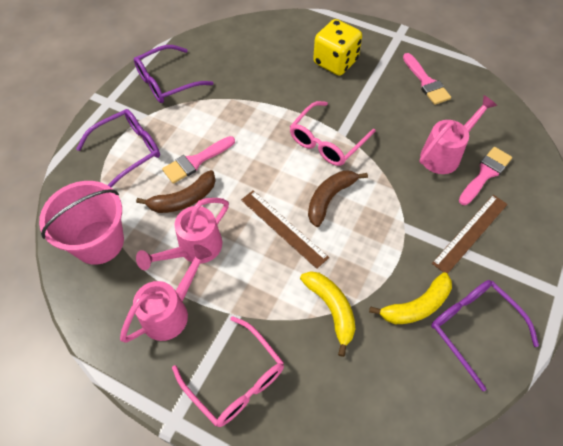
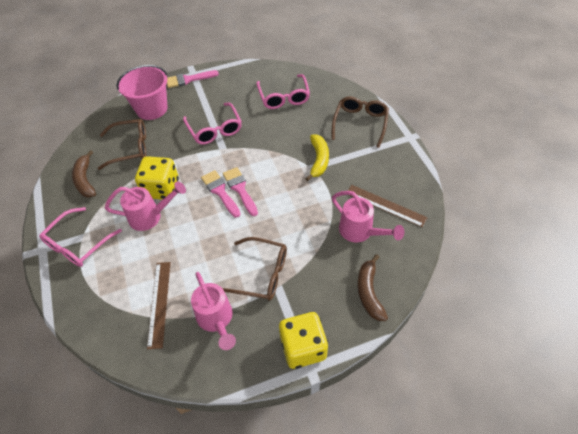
brown glasses: 0 -> 3
pink glasses: 2 -> 3
purple glasses: 3 -> 0
yellow banana: 2 -> 1
yellow dice: 1 -> 2

